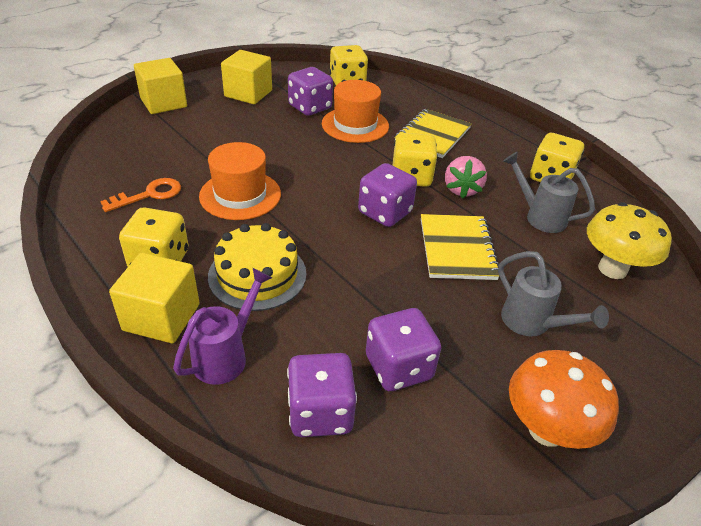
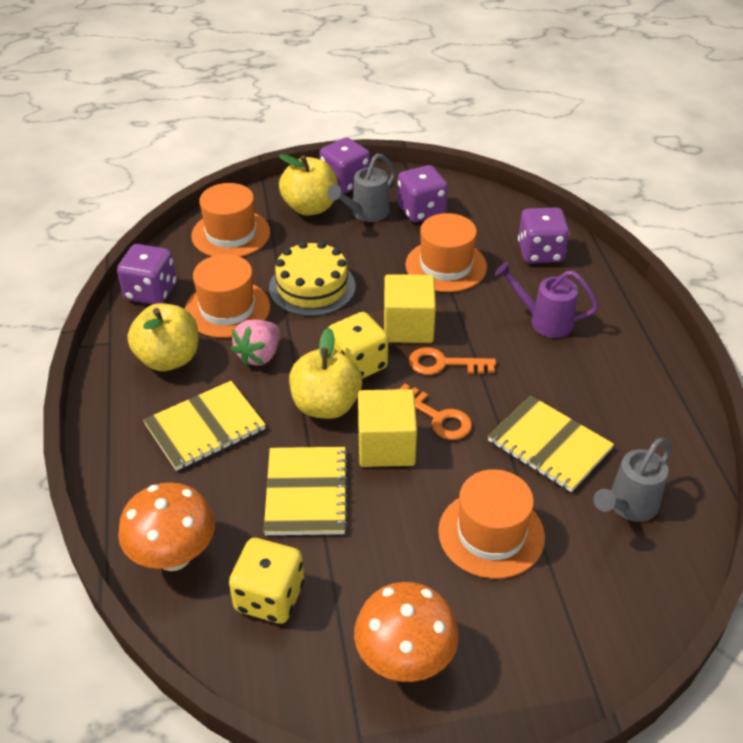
orange hat: 2 -> 4
orange key: 1 -> 2
orange mushroom: 1 -> 2
yellow apple: 0 -> 3
yellow cube: 3 -> 2
yellow dice: 4 -> 2
yellow mushroom: 1 -> 0
yellow notebook: 2 -> 3

